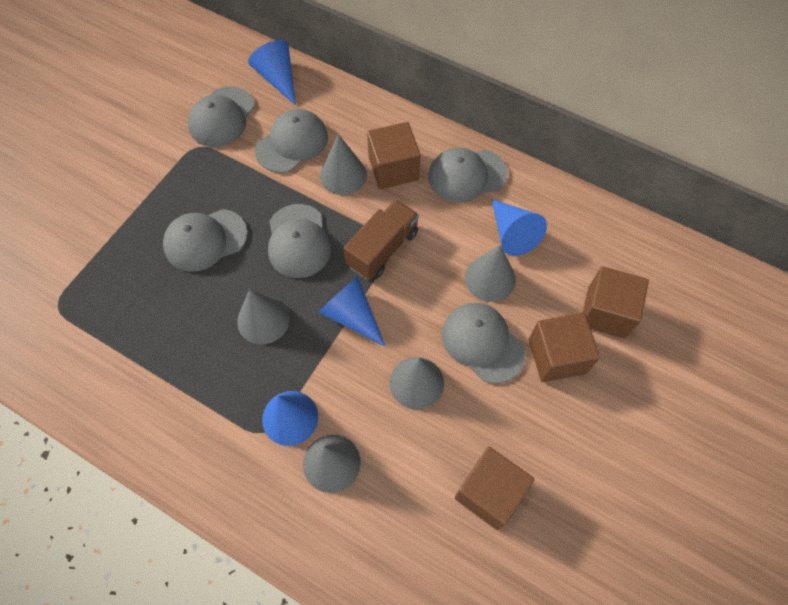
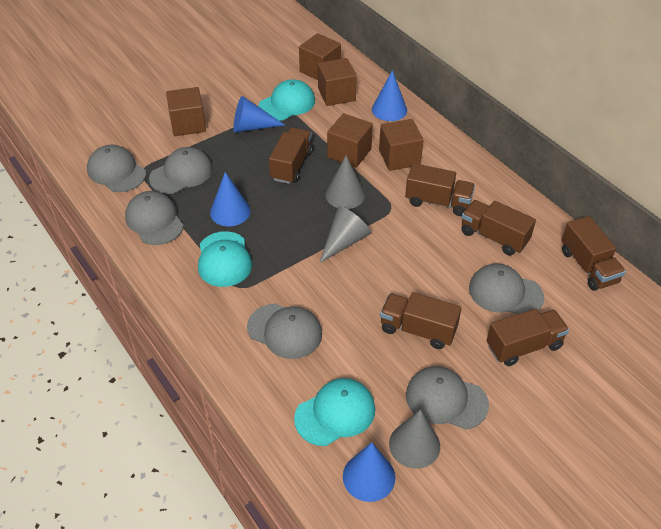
brown cube: 4 -> 5
brown truck: 1 -> 6
grey cone: 5 -> 3
turquoise cap: 0 -> 3

